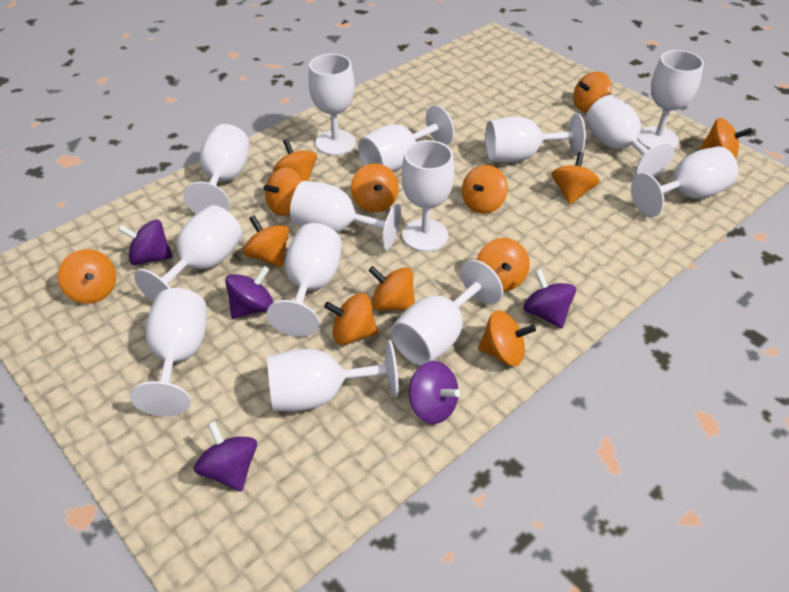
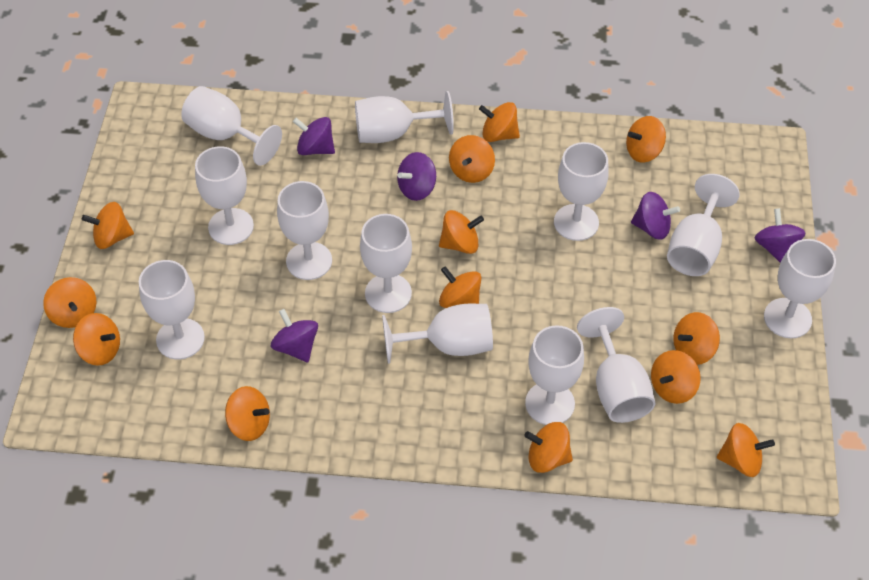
white goblet: 14 -> 12

